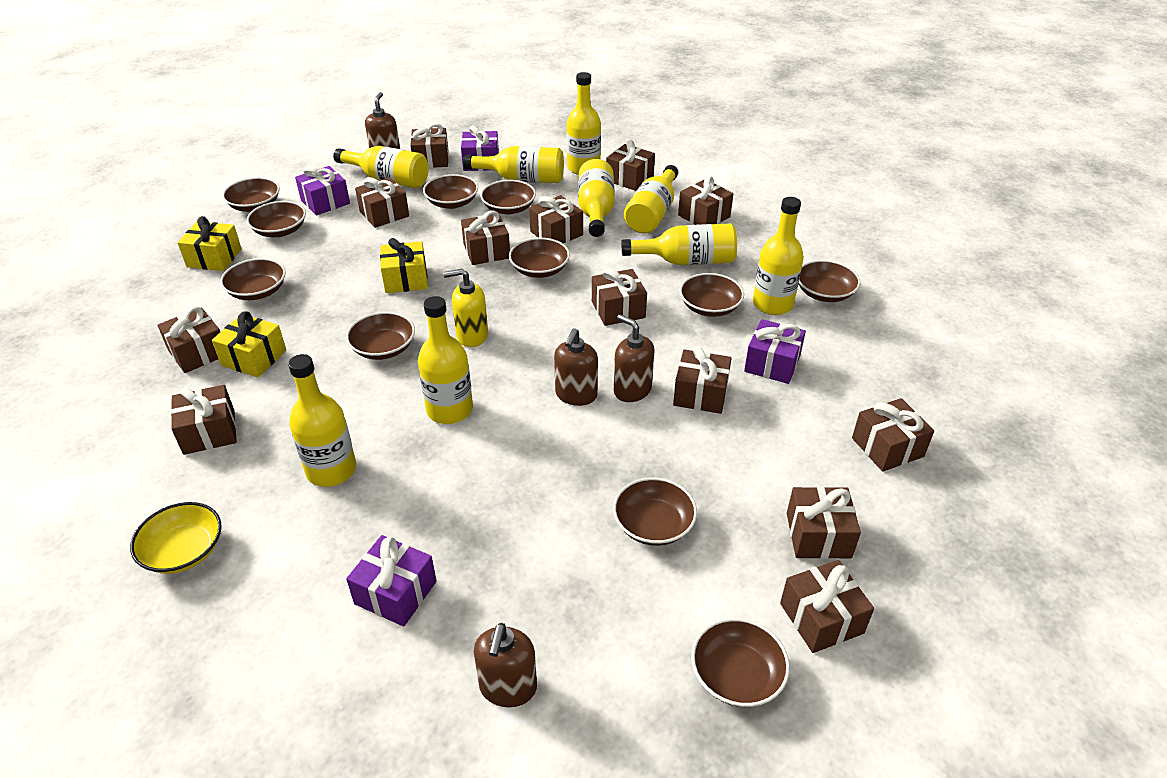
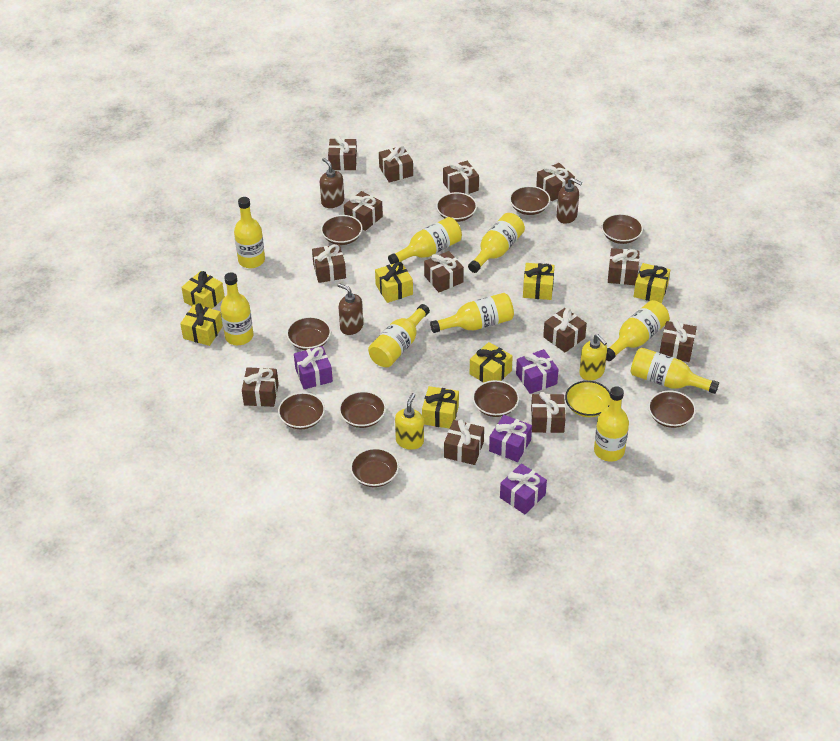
brown bowl: 11 -> 10
brown soap dispenser: 4 -> 3
yellow gift: 3 -> 7
yellow soap dispenser: 1 -> 2

